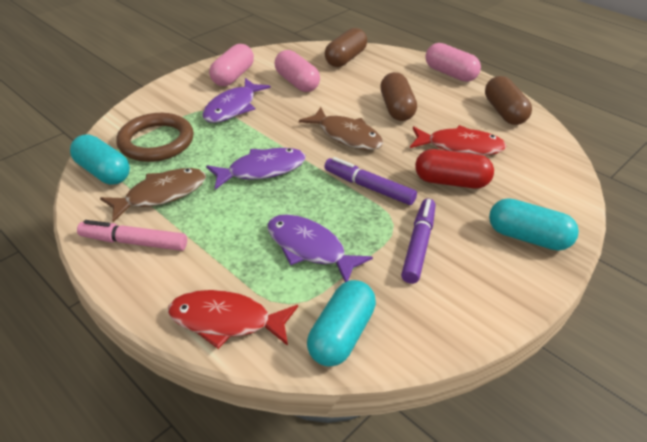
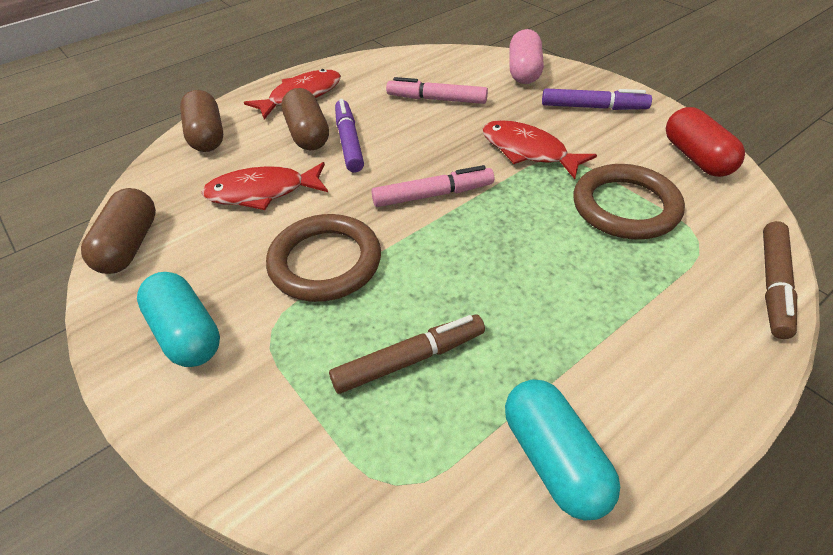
brown fish: 2 -> 0
brown marker: 0 -> 2
brown ring: 1 -> 2
pink capsule: 3 -> 1
pink marker: 1 -> 2
purple fish: 3 -> 0
red fish: 2 -> 3
turquoise capsule: 3 -> 2

